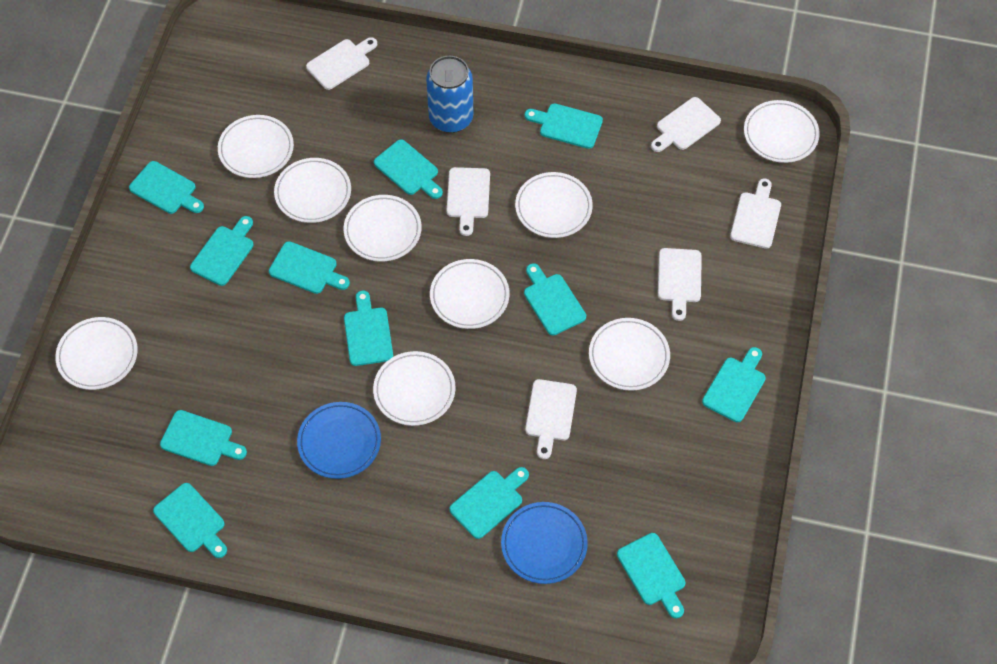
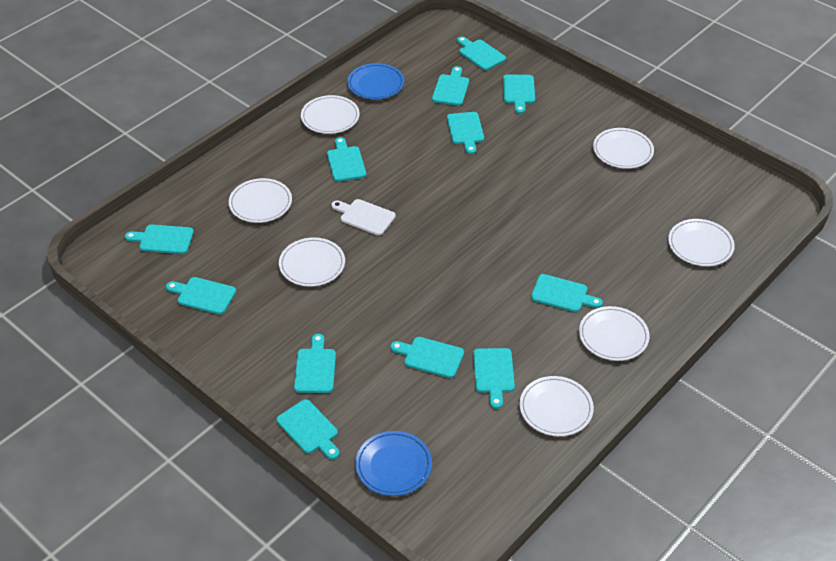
blue can: 1 -> 0
white cutting board: 6 -> 1
white plate: 9 -> 7

